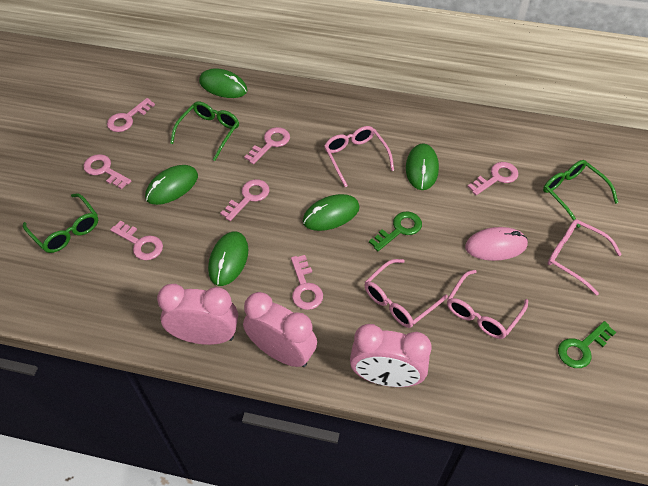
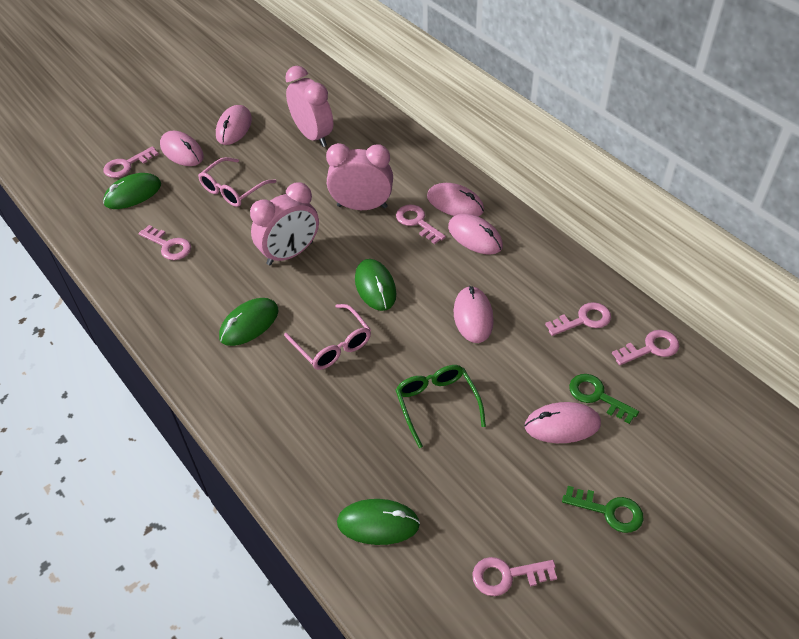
green glasses: 3 -> 1
green mouse: 5 -> 4
pink glasses: 4 -> 2
pink key: 7 -> 6
pink mouse: 1 -> 6

